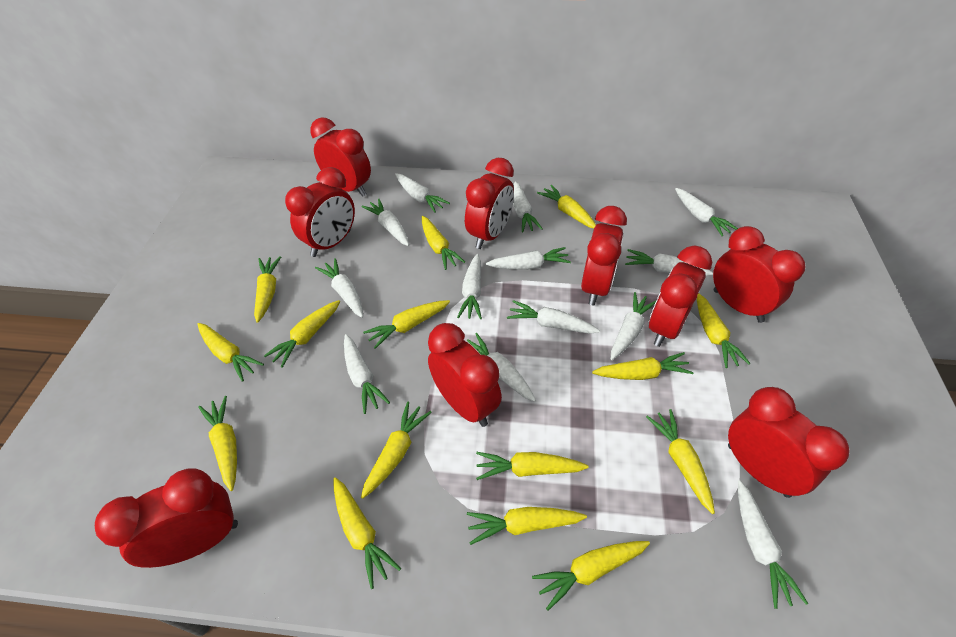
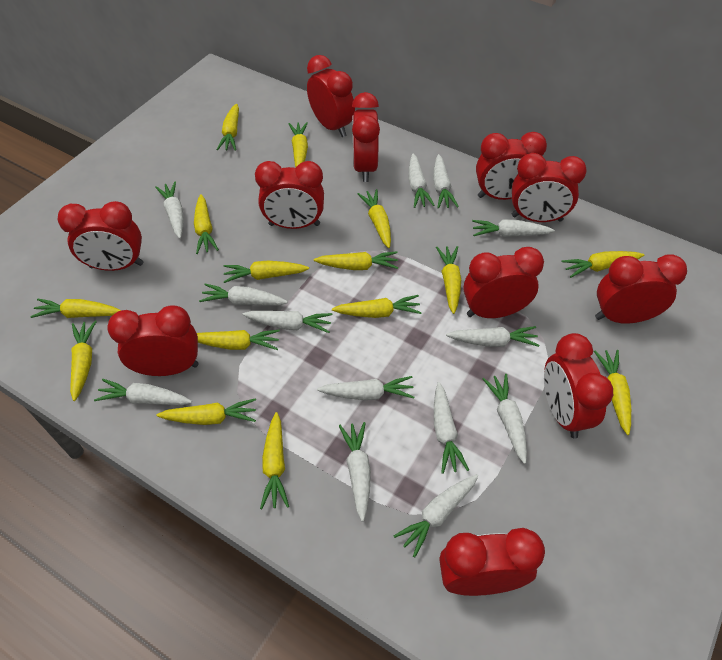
red clock: 9 -> 11

